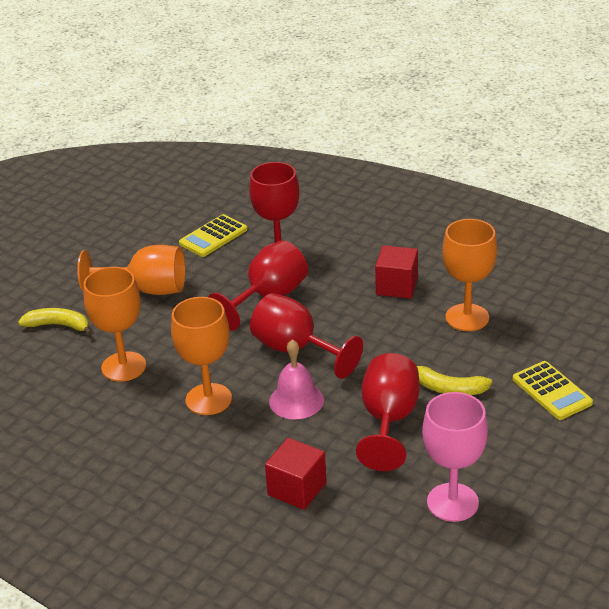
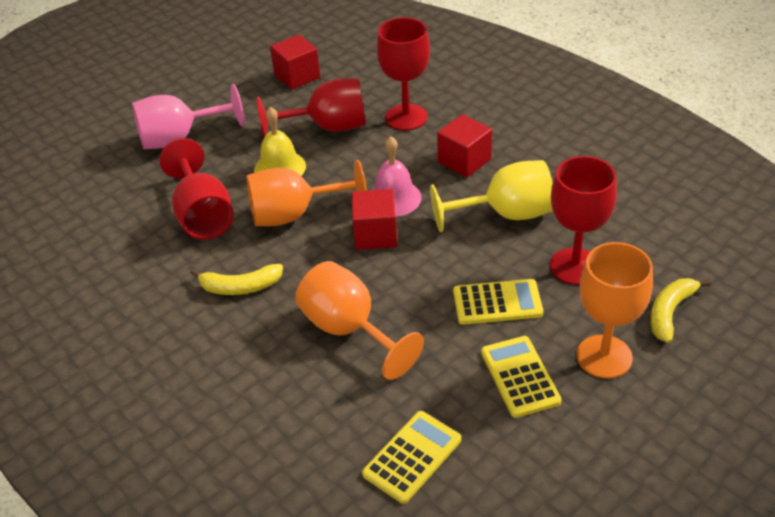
orange goblet: 4 -> 3
red cube: 2 -> 3
yellow bell: 0 -> 1
yellow calculator: 2 -> 3
yellow goblet: 0 -> 1

